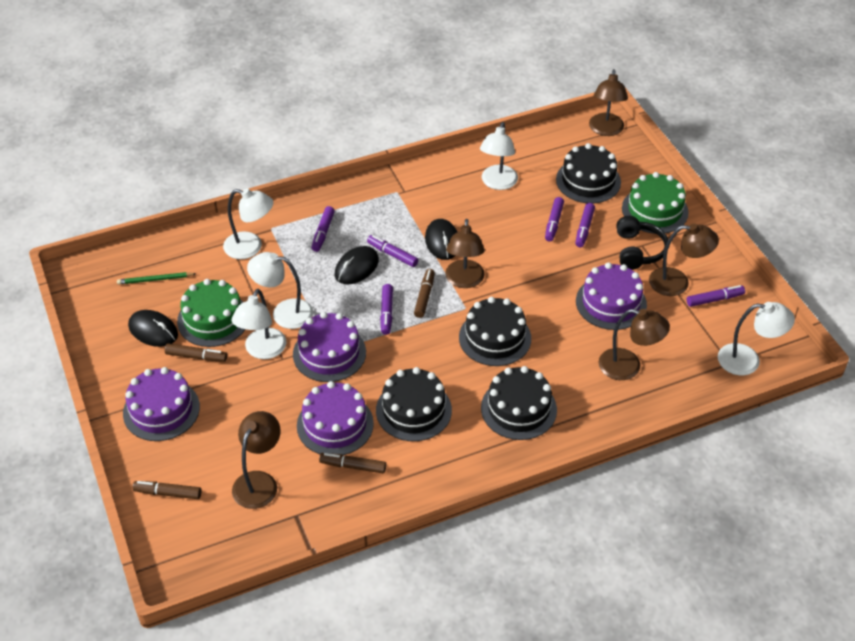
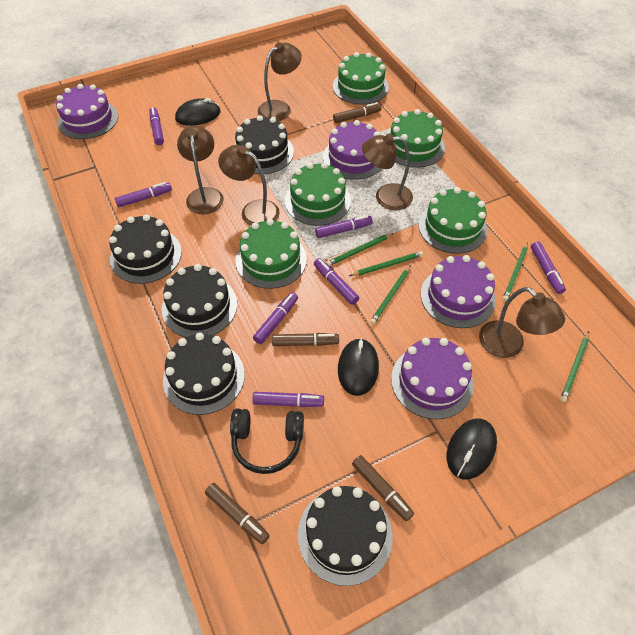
black cake: 4 -> 5
green cake: 2 -> 5
green pencil: 1 -> 5
purple marker: 6 -> 7
white lamp: 5 -> 0

